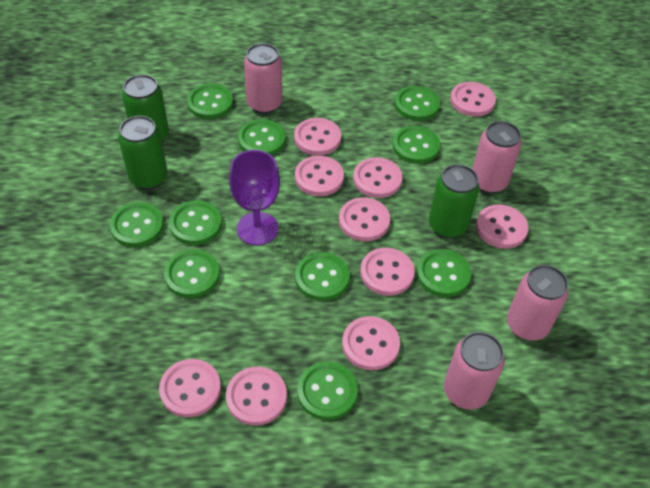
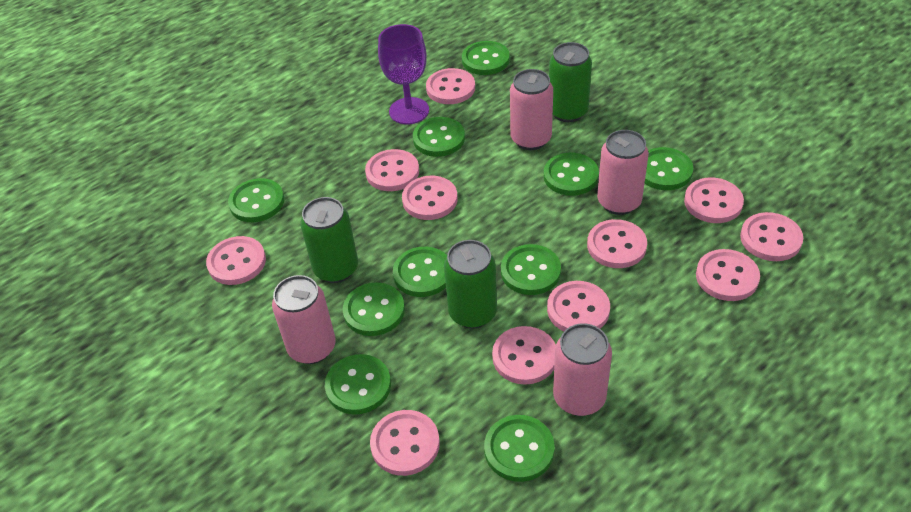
pink button: 10 -> 11

